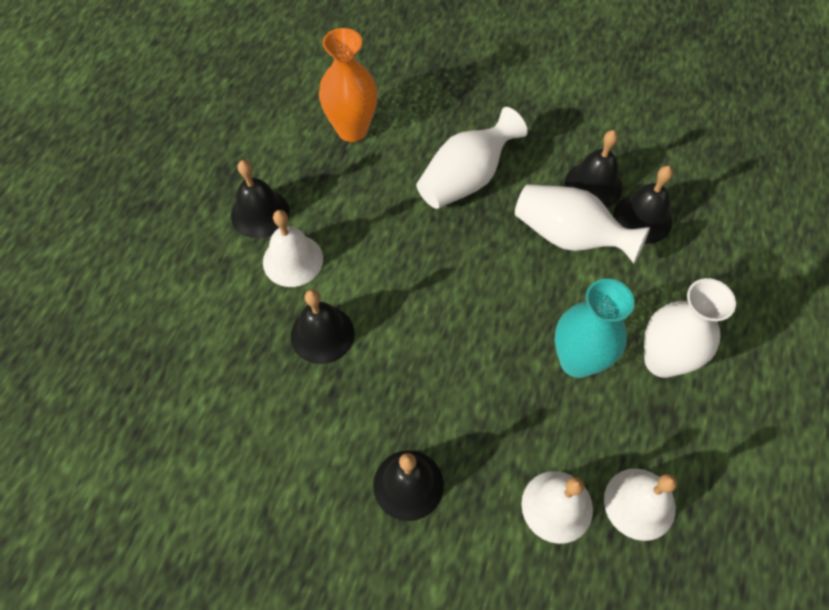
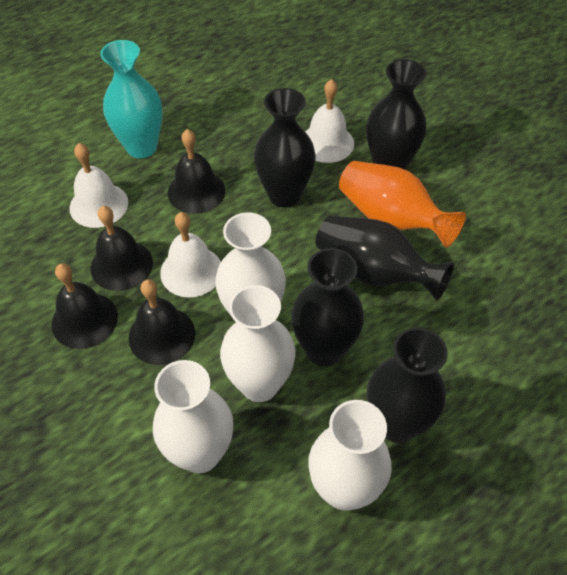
black bell: 5 -> 4
black vase: 0 -> 5
white vase: 3 -> 4

